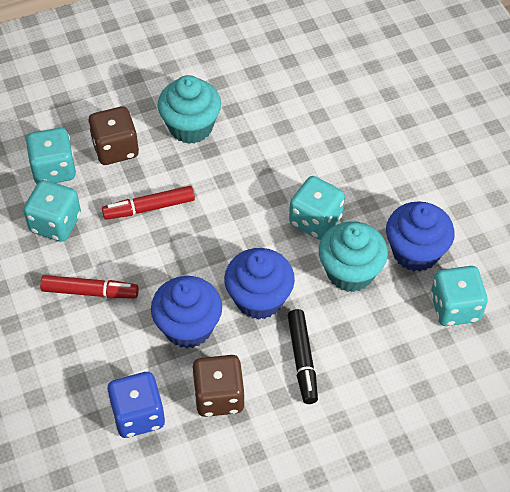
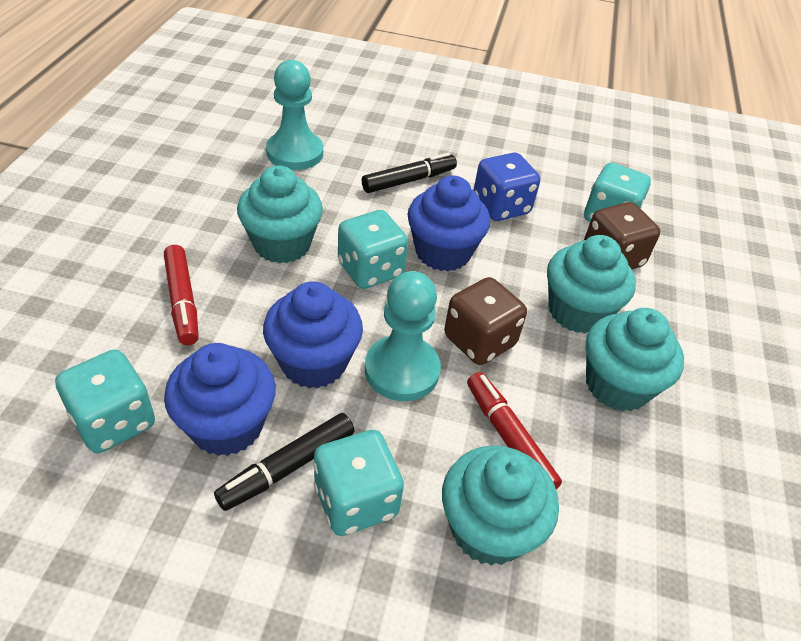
black marker: 1 -> 2
turquoise cupcake: 2 -> 4
turquoise pawn: 0 -> 2

